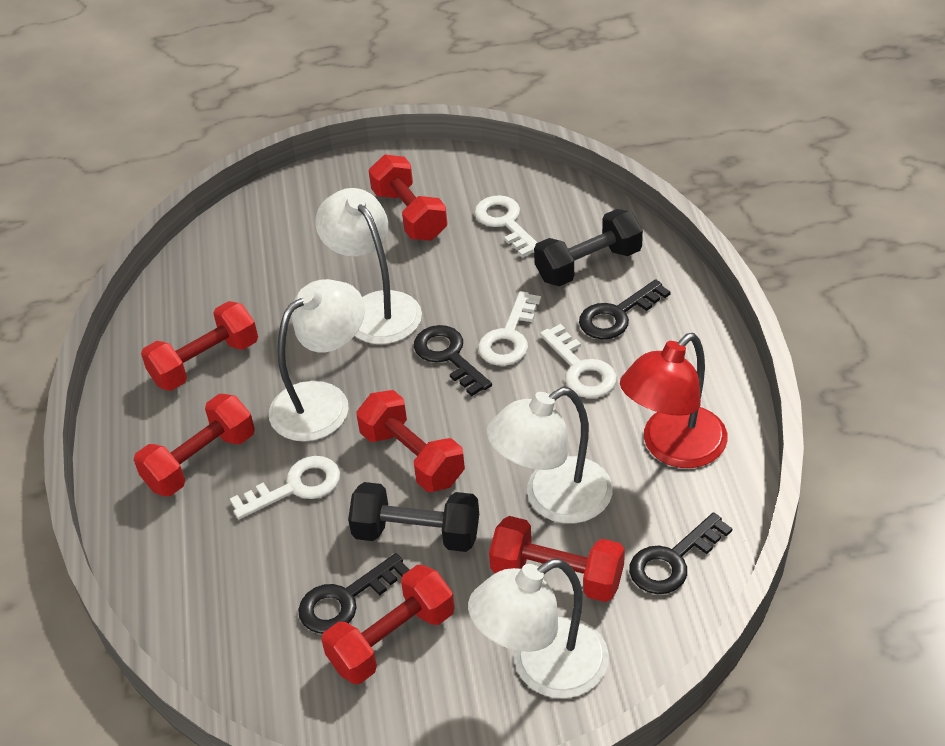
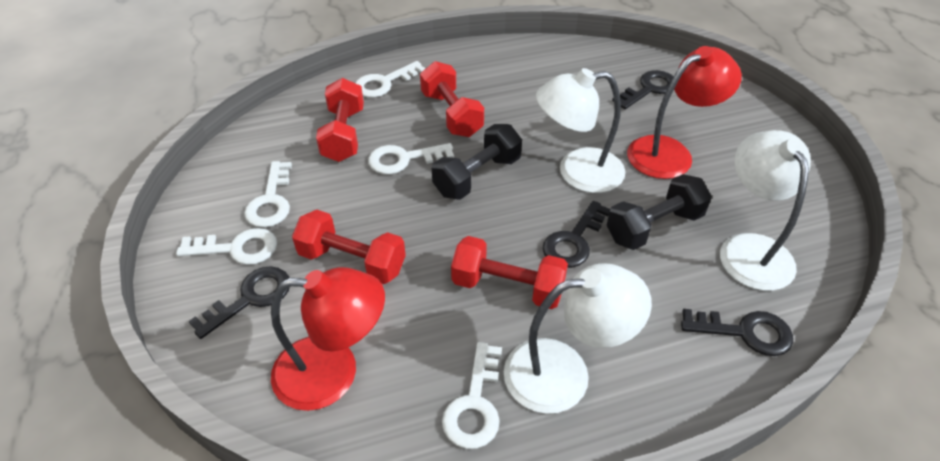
red dumbbell: 6 -> 4
red lamp: 1 -> 2
white key: 4 -> 5
white lamp: 4 -> 3

